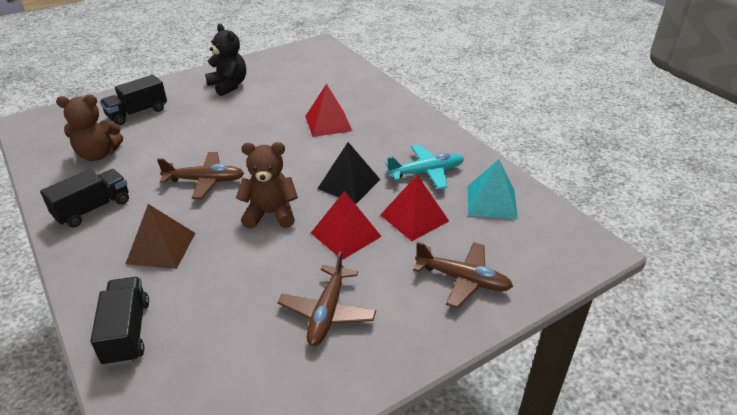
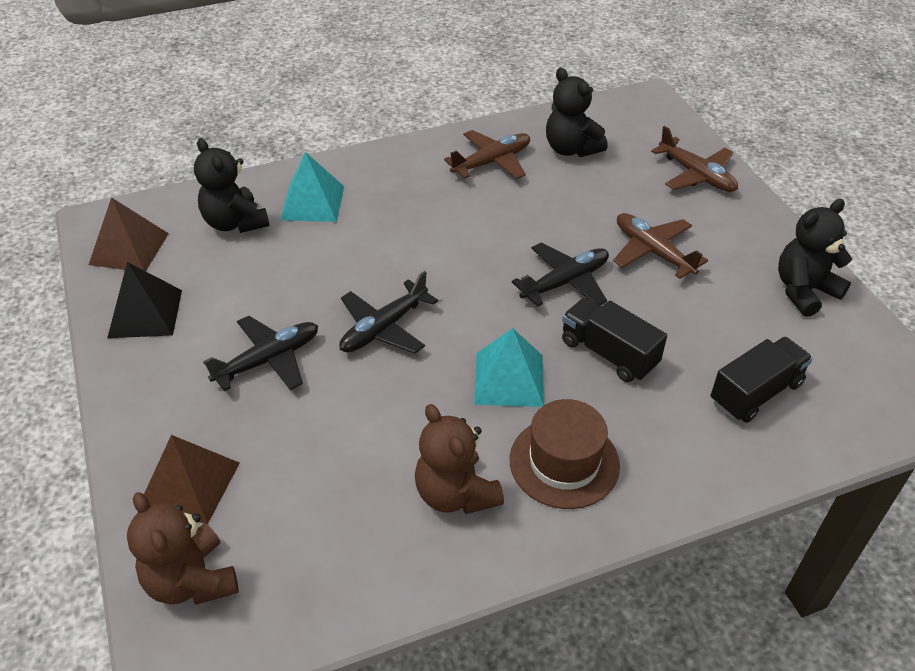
black plane: 0 -> 3
black teddy bear: 1 -> 3
black truck: 3 -> 2
brown hat: 0 -> 1
brown pyramid: 1 -> 2
red pyramid: 3 -> 0
turquoise plane: 1 -> 0
turquoise pyramid: 1 -> 2

